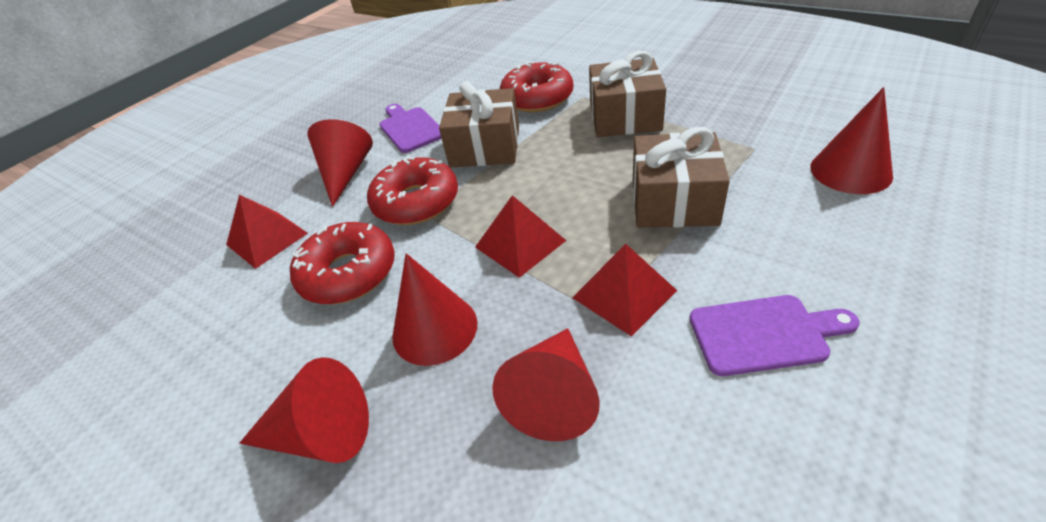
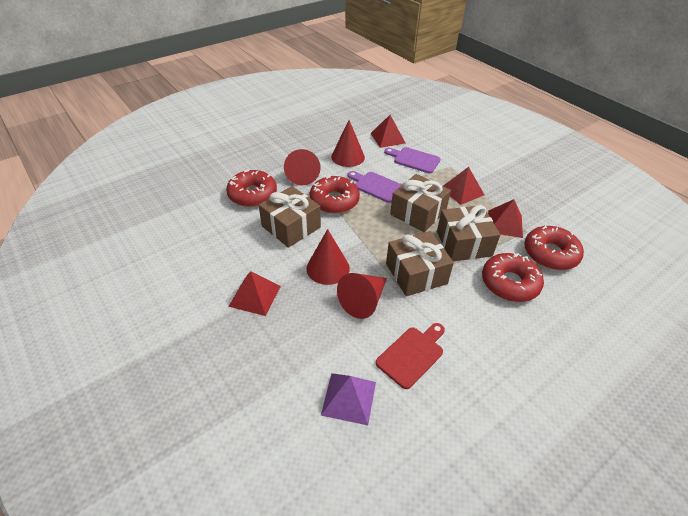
brown gift: 3 -> 4
purple pyramid: 0 -> 1
red cone: 5 -> 4
red cutting board: 0 -> 1
red donut: 3 -> 4
red pyramid: 3 -> 4

